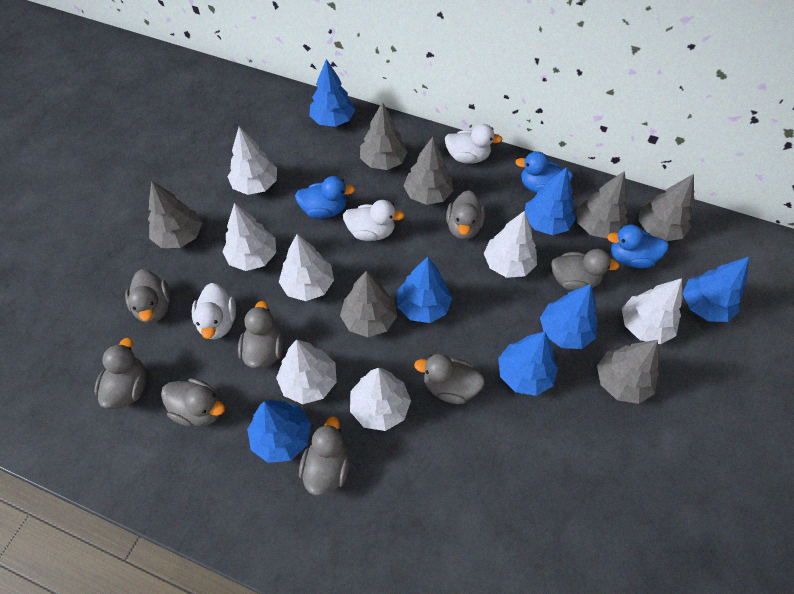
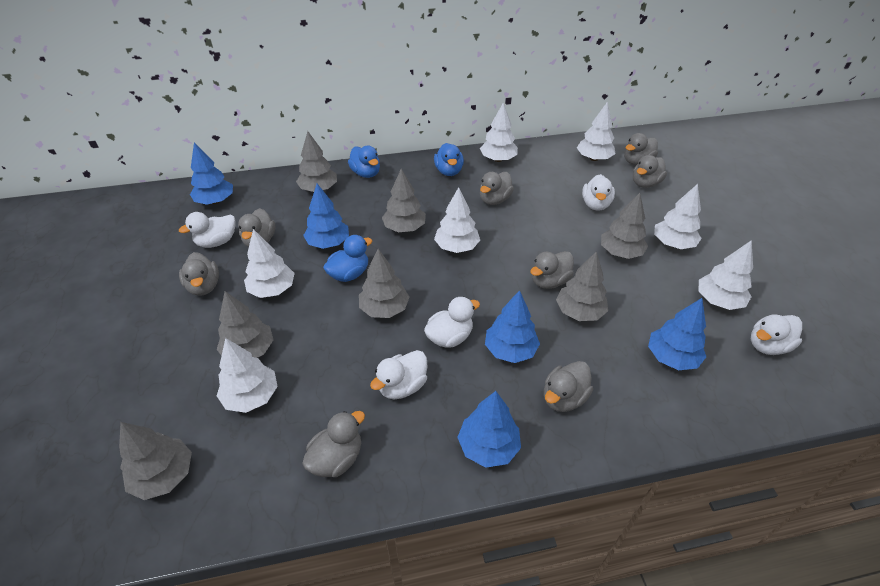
blue tree: 7 -> 5
white duck: 3 -> 5

